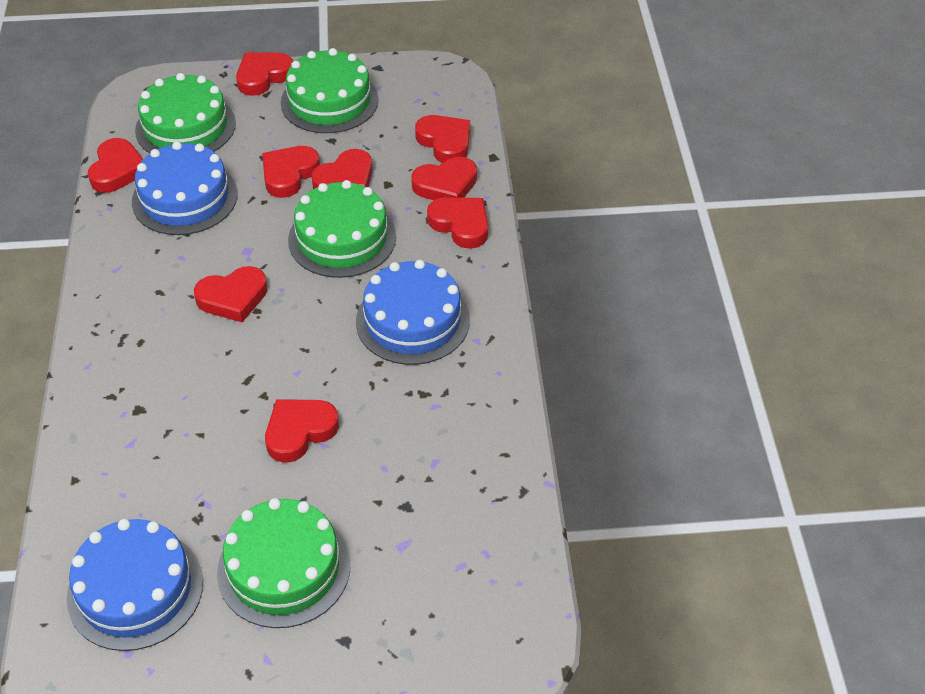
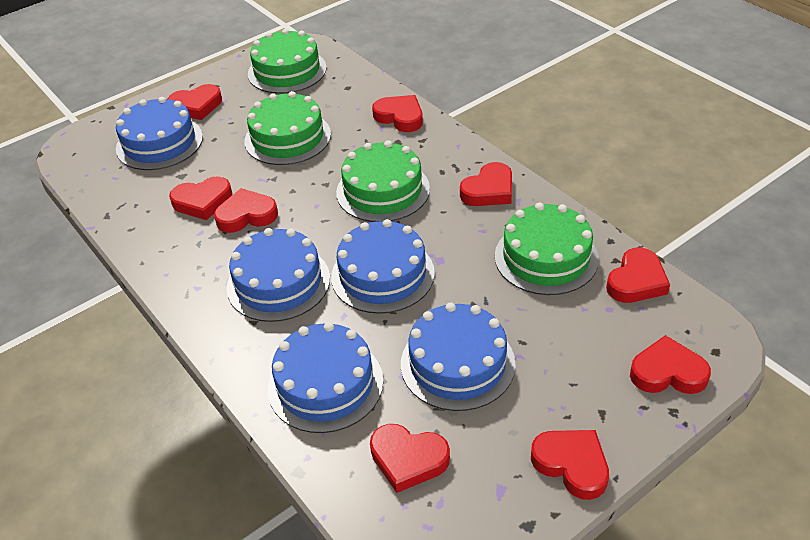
blue cake: 3 -> 5

